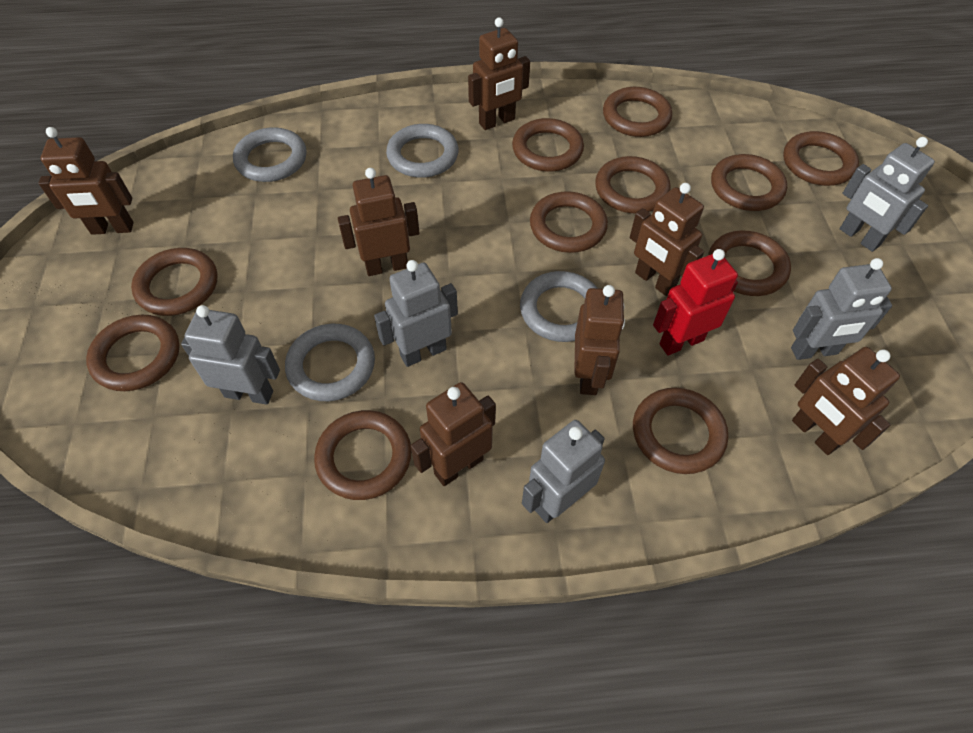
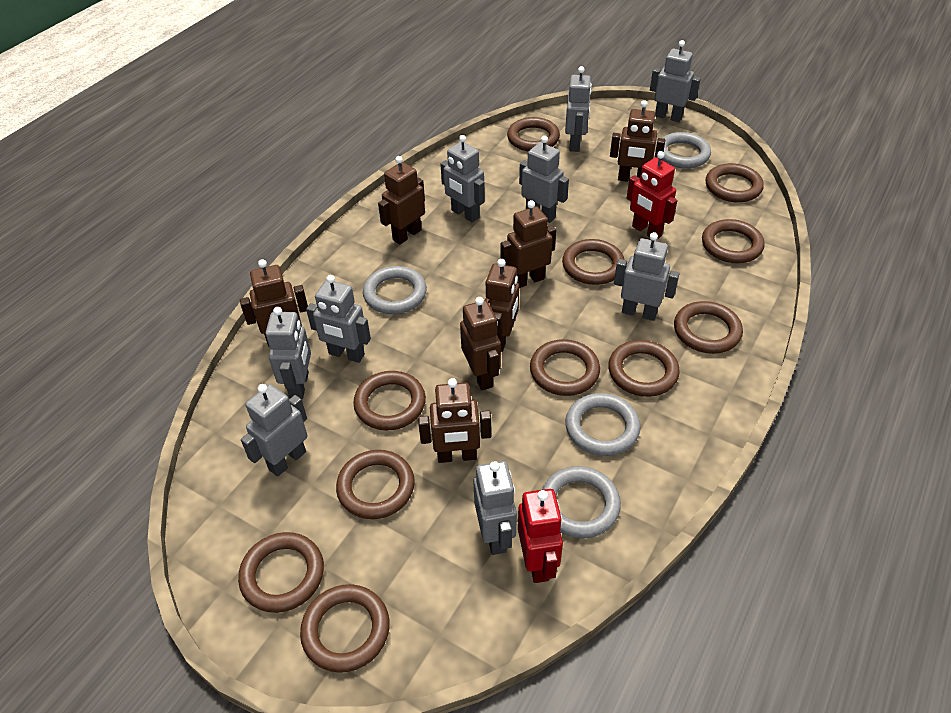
grey robot: 5 -> 9
red robot: 1 -> 2

